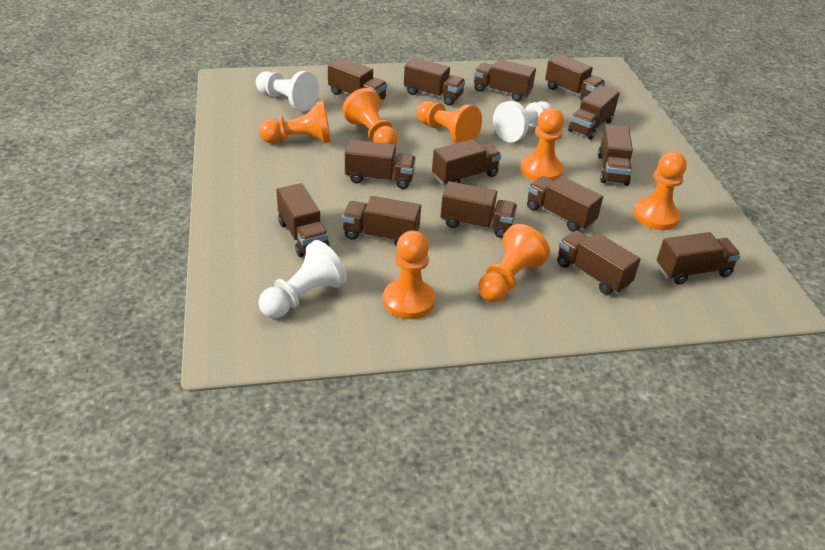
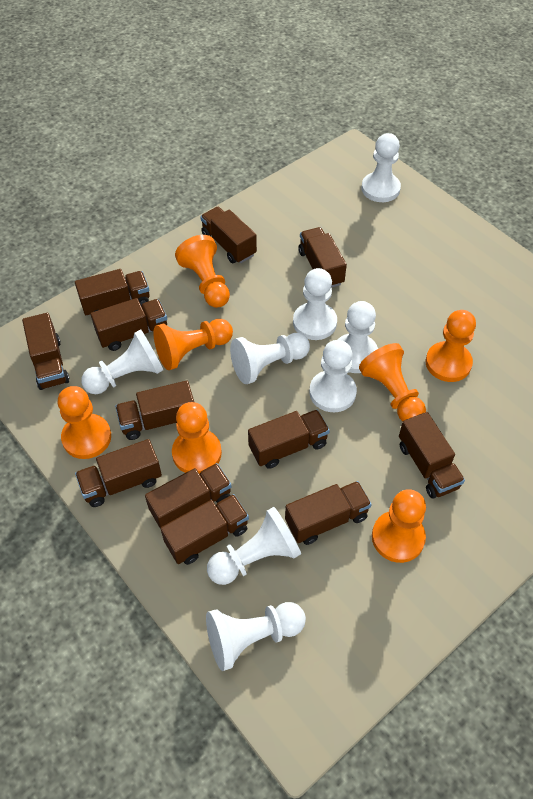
brown truck: 14 -> 12
white pawn: 3 -> 8

